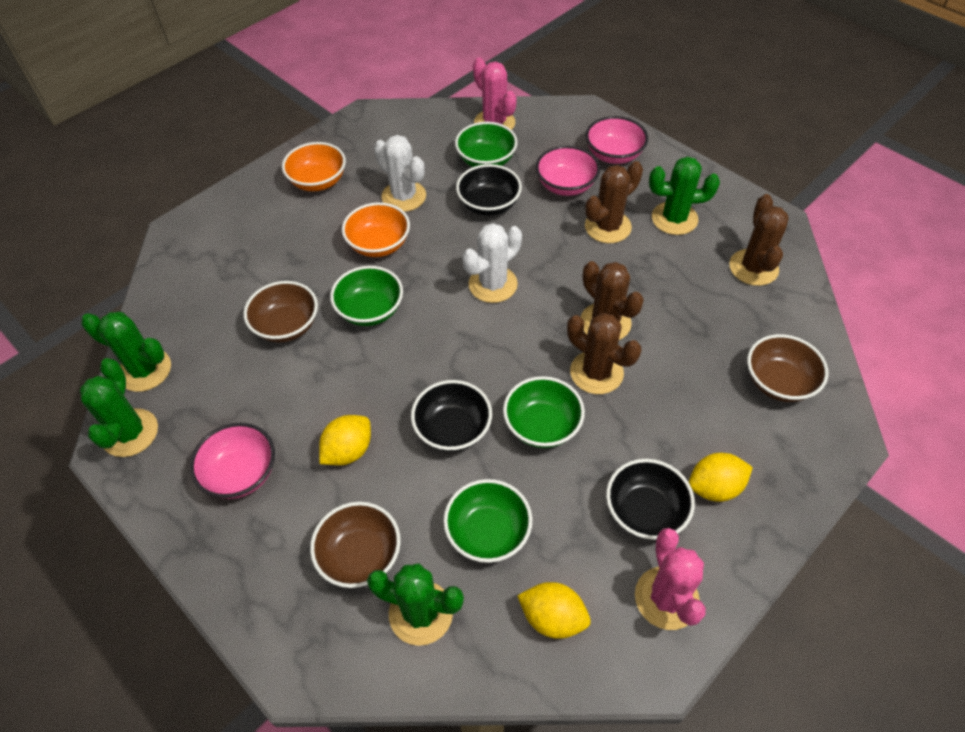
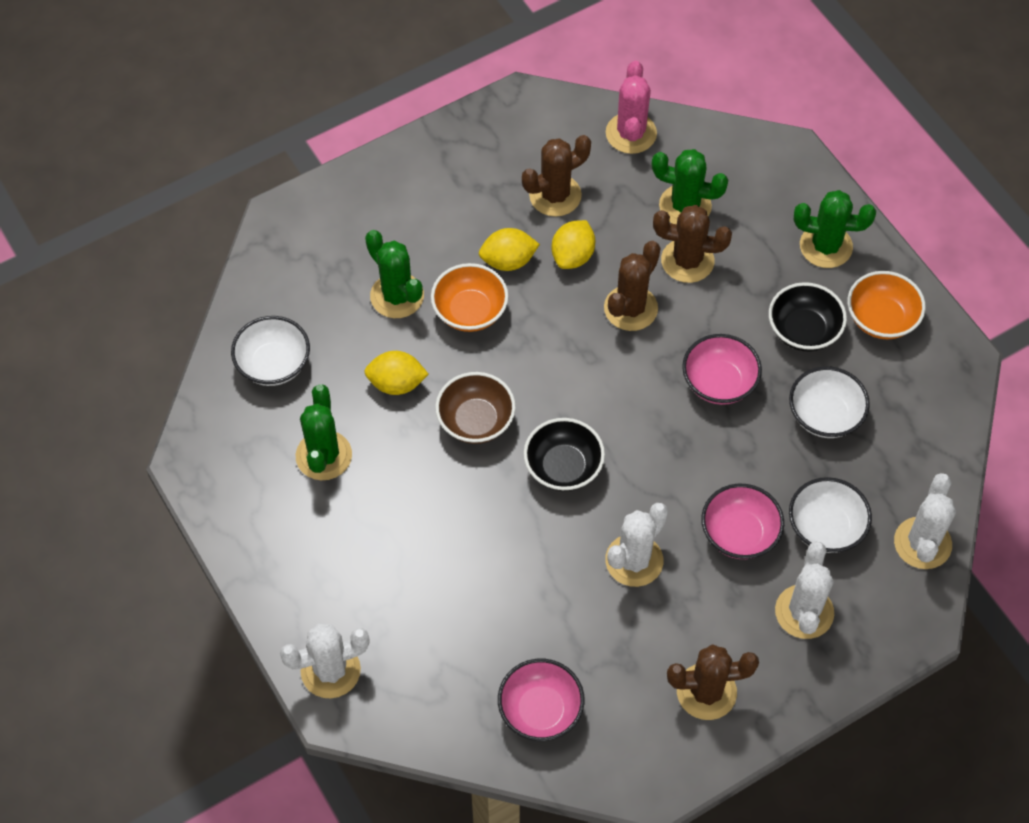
black bowl: 3 -> 2
brown bowl: 3 -> 1
green bowl: 4 -> 0
pink cactus: 2 -> 1
white bowl: 0 -> 3
white cactus: 2 -> 4

